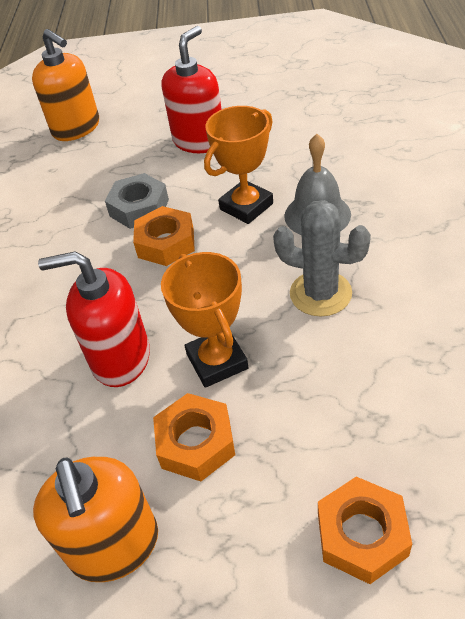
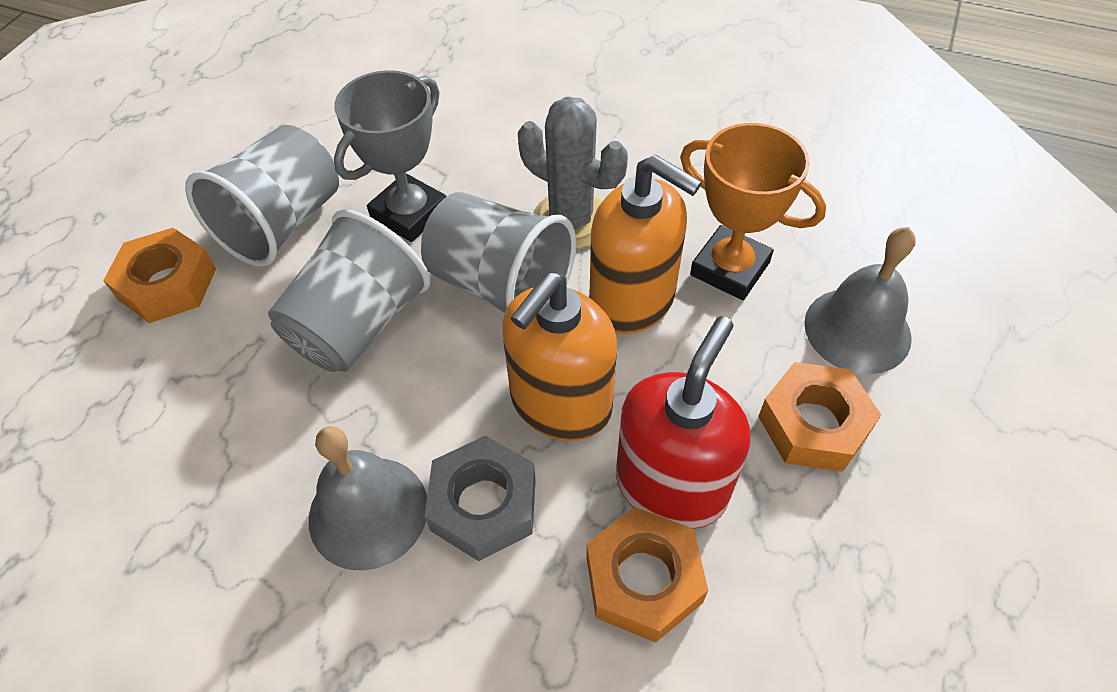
grey bell: 1 -> 2
grey cup: 0 -> 3
grey trophy: 0 -> 1
orange trophy: 2 -> 1
red soap dispenser: 2 -> 1

